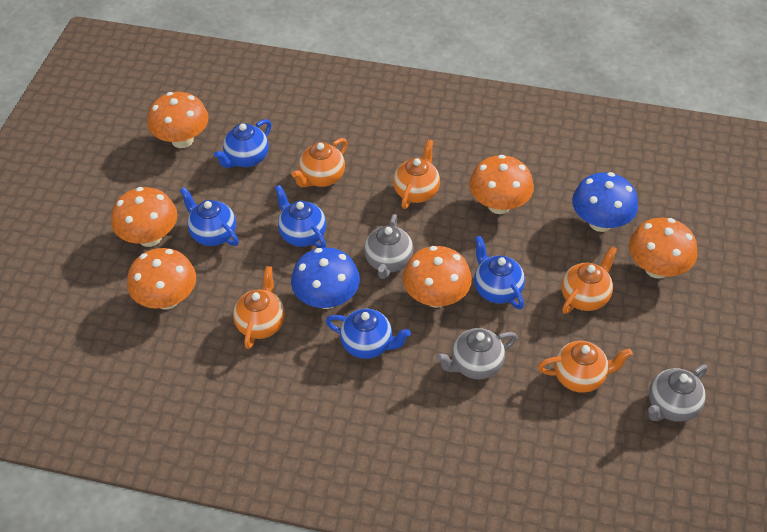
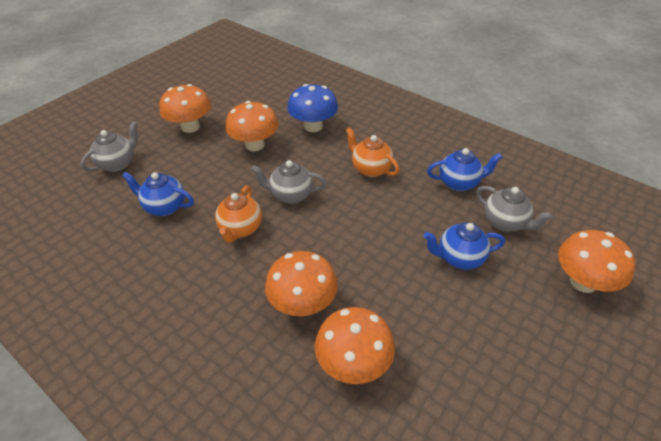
blue mushroom: 2 -> 1
blue teapot: 5 -> 3
orange mushroom: 6 -> 5
orange teapot: 5 -> 2

